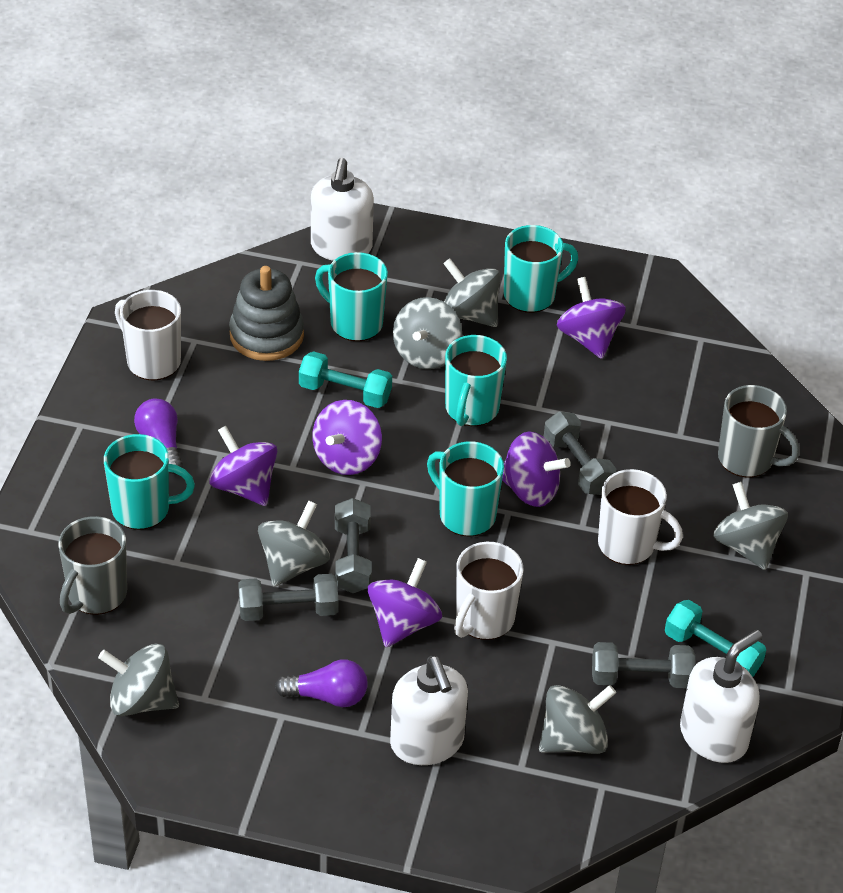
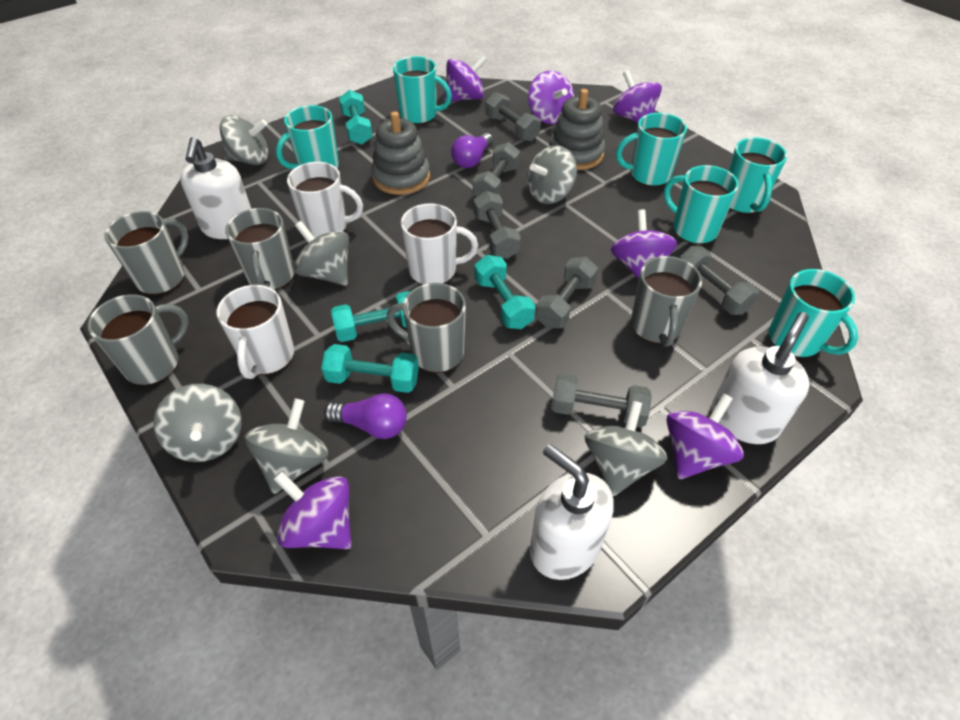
grey dumbbell: 4 -> 6
grey mug: 2 -> 5
grey stacking toy: 1 -> 2
purple spinning top: 5 -> 6
turquoise dumbbell: 2 -> 4
turquoise mug: 5 -> 6

